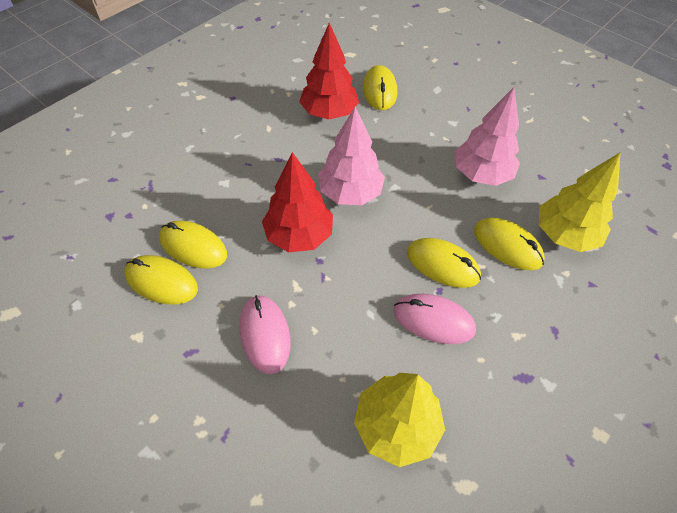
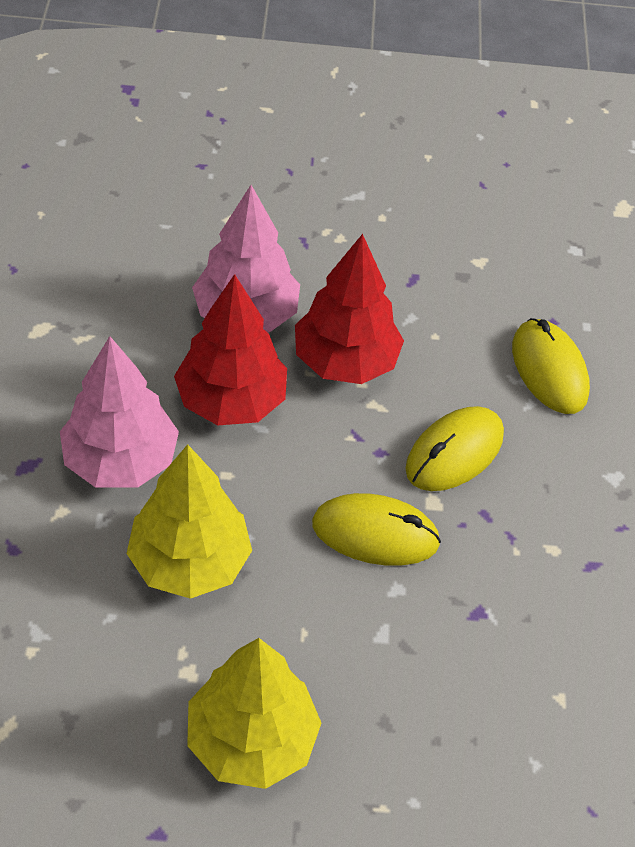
pink mouse: 2 -> 0
yellow mouse: 5 -> 3

